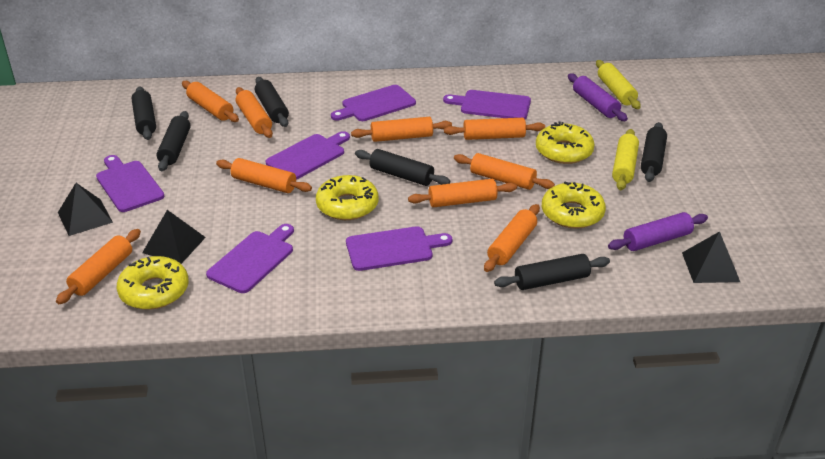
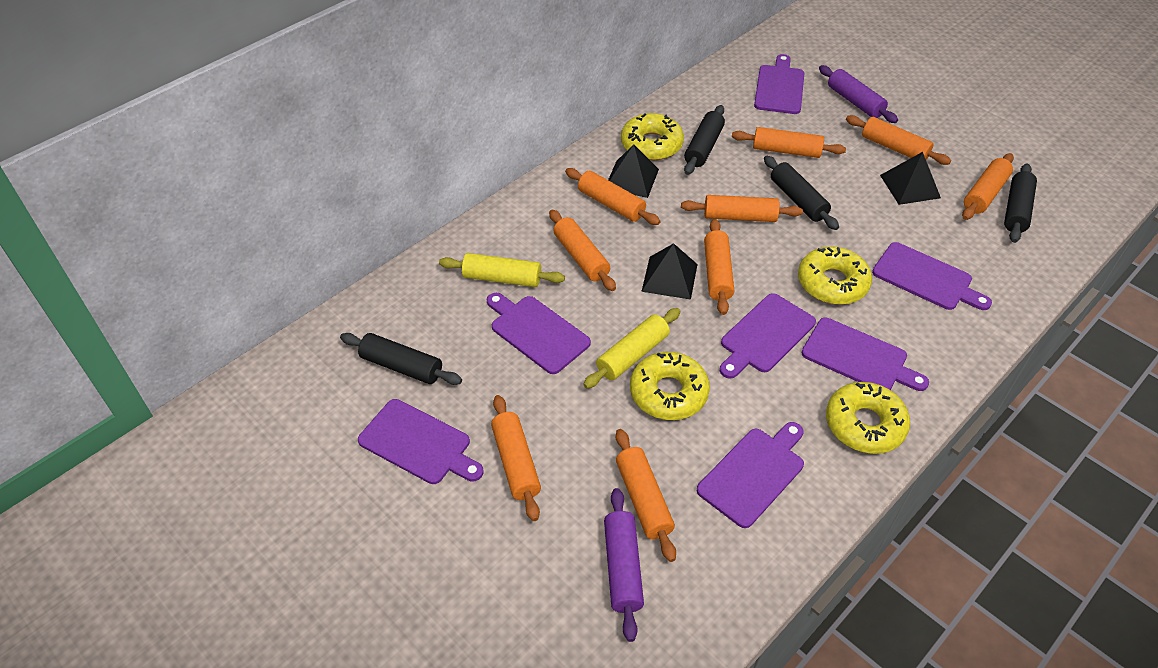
black rolling pin: 6 -> 4
purple cutting board: 6 -> 7

